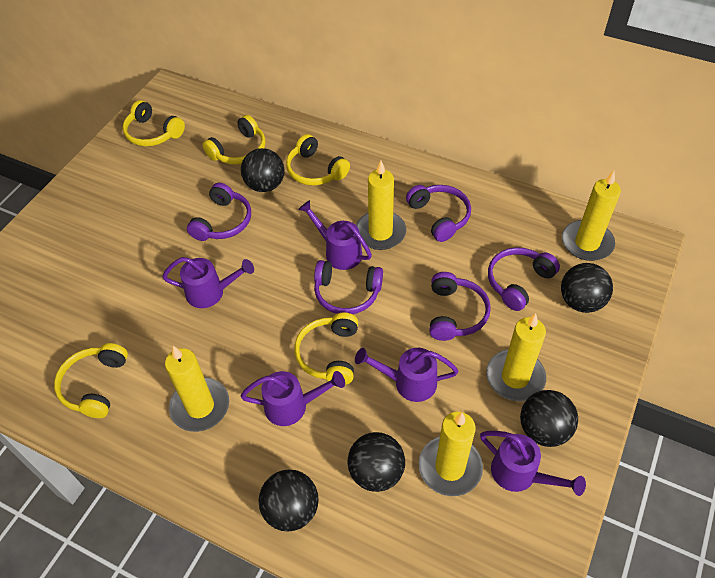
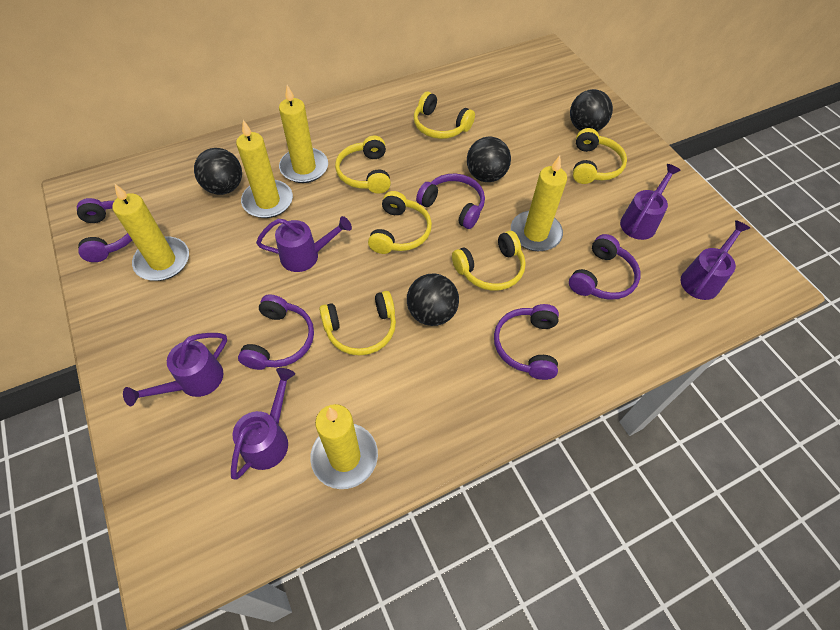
black ball: 5 -> 4
yellow headphones: 5 -> 6

